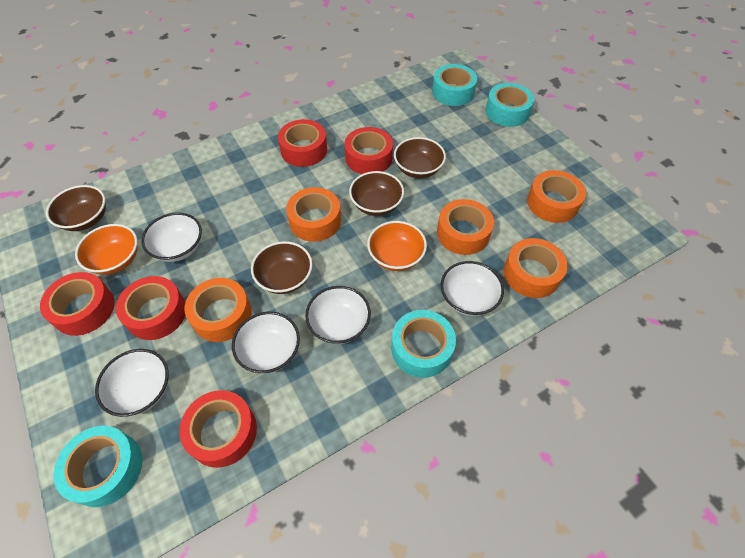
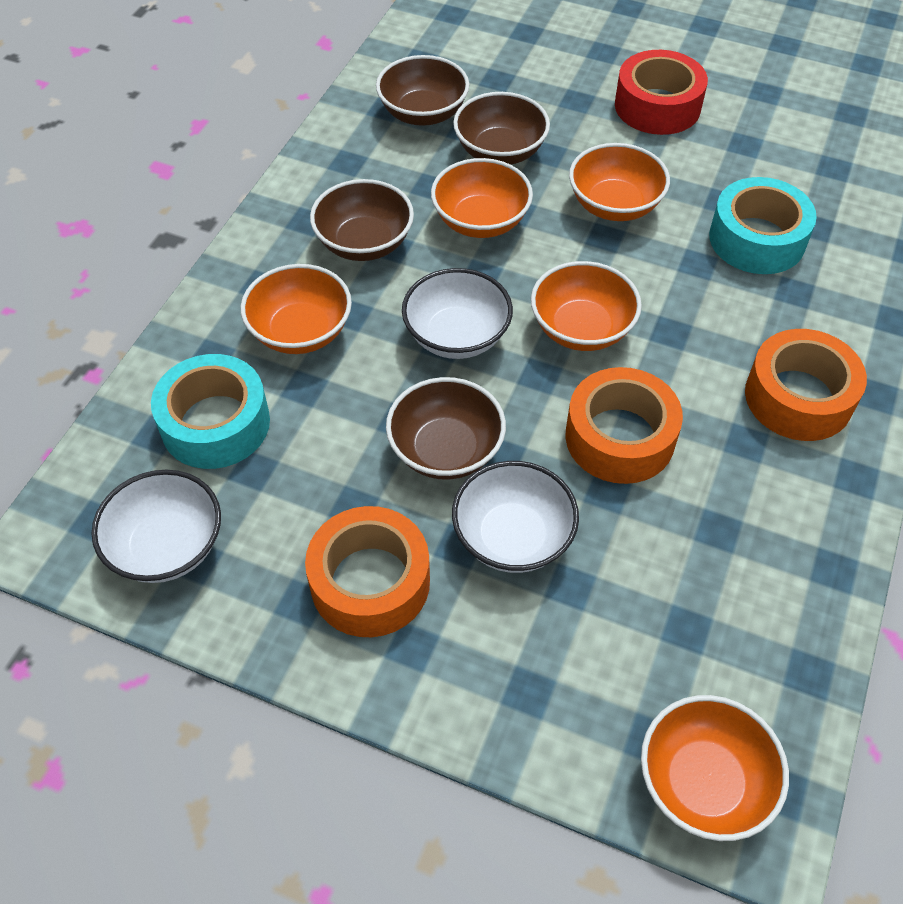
orange bowl: 2 -> 5
orange tape: 5 -> 3
red tape: 5 -> 1
turquoise tape: 4 -> 2
white bowl: 5 -> 3

